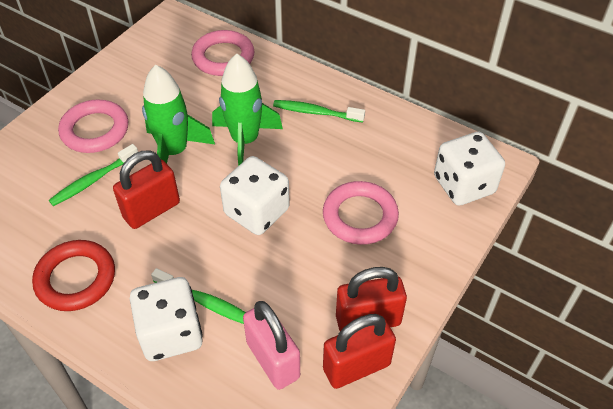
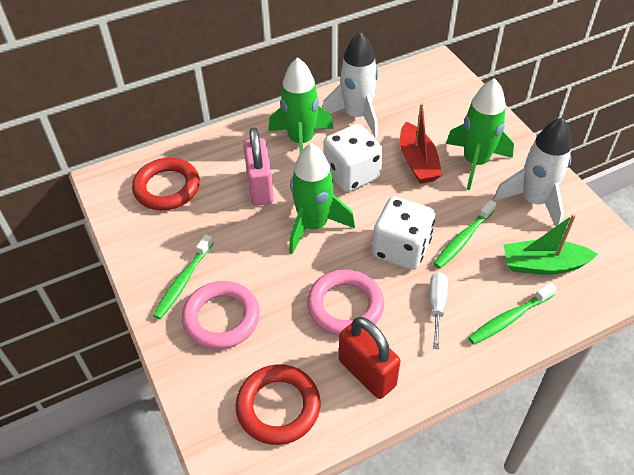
green boat: 0 -> 1
green rocket: 2 -> 3
pink ring: 3 -> 2
red boat: 0 -> 1
red padlock: 3 -> 1
red ring: 1 -> 2
white dice: 3 -> 2
white rocket: 0 -> 2
white screwdriver: 0 -> 1

